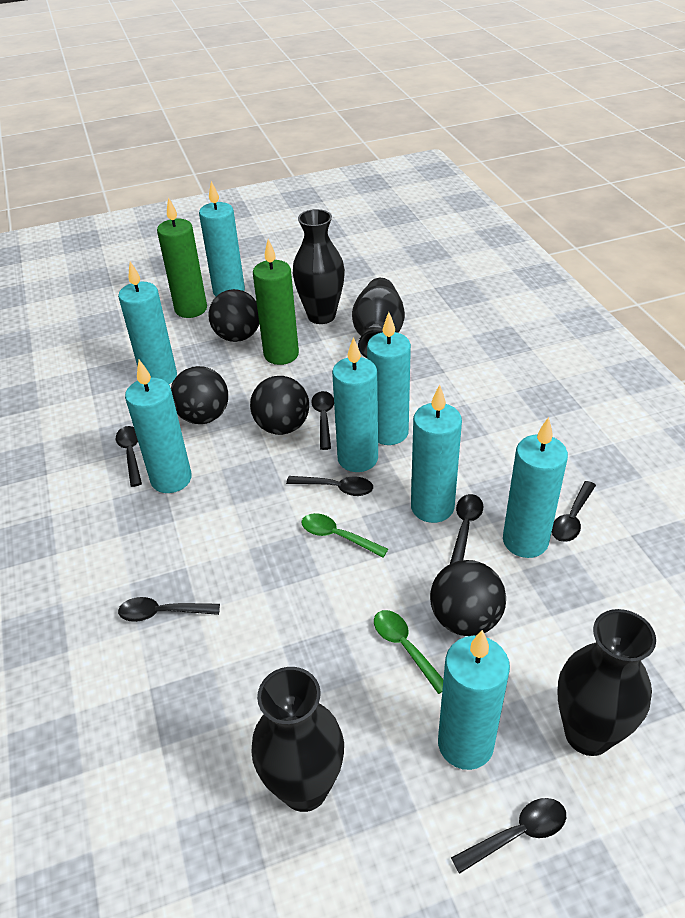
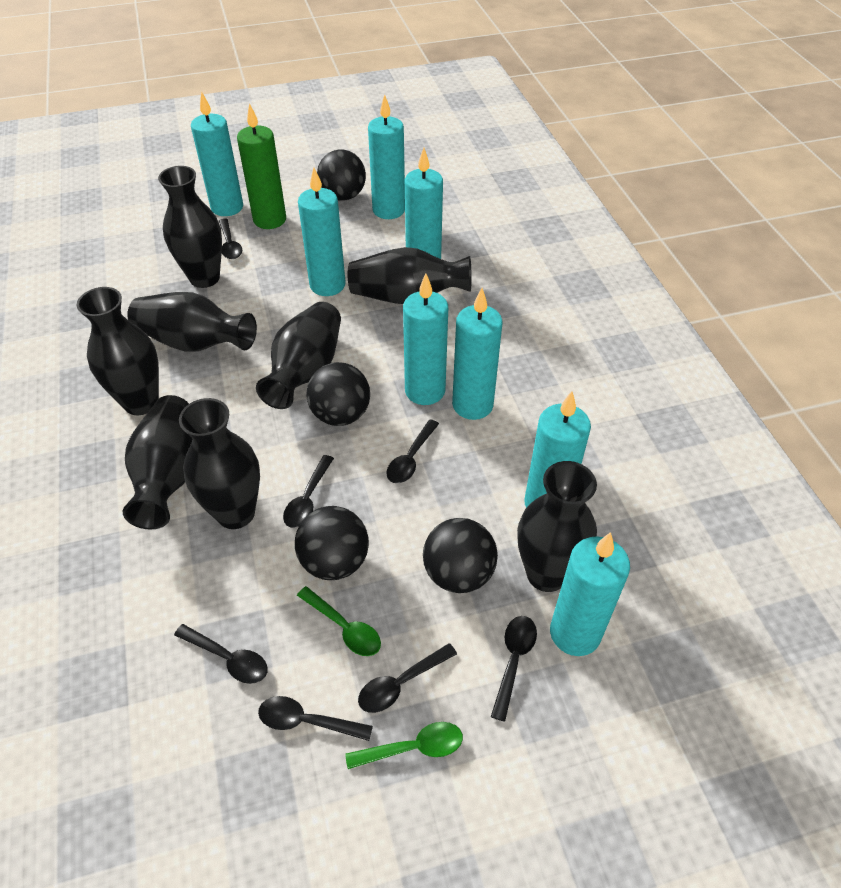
black vase: 4 -> 8
green candle: 2 -> 1

